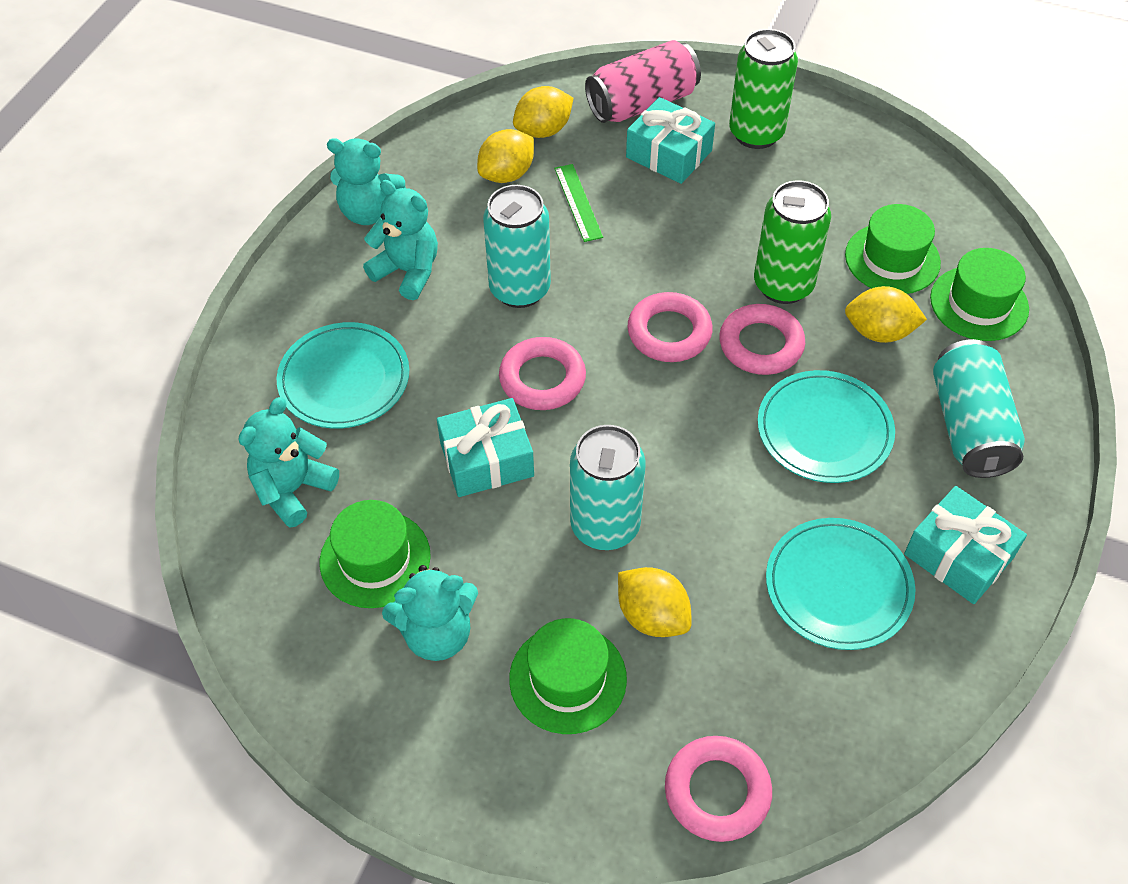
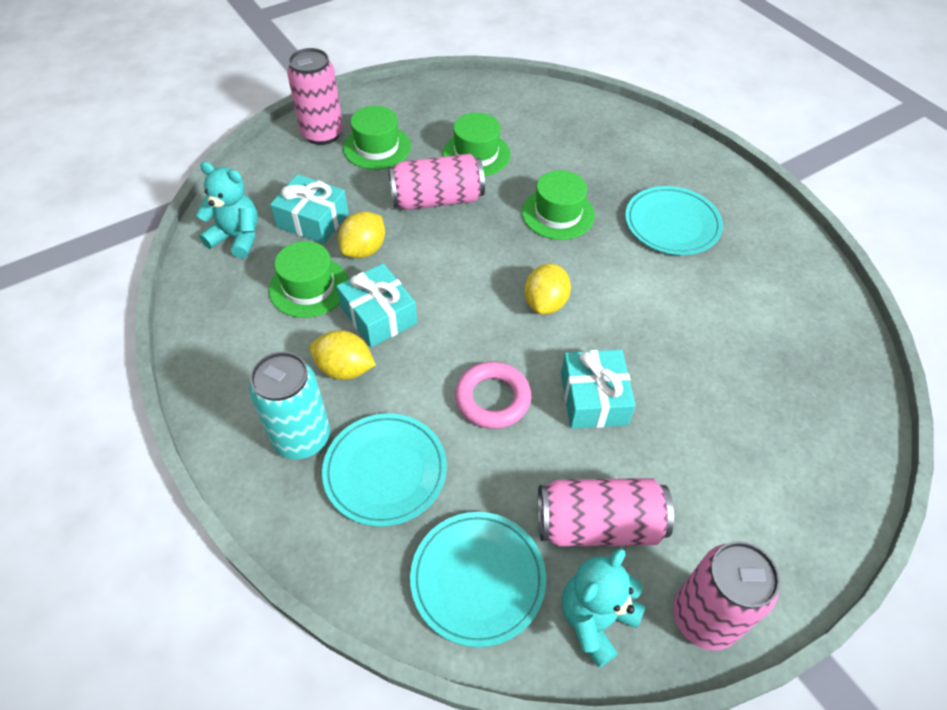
green can: 2 -> 0
green ruler: 1 -> 0
pink can: 1 -> 4
pink ring: 4 -> 1
turquoise can: 3 -> 1
turquoise teddy bear: 4 -> 2
yellow lemon: 4 -> 3

